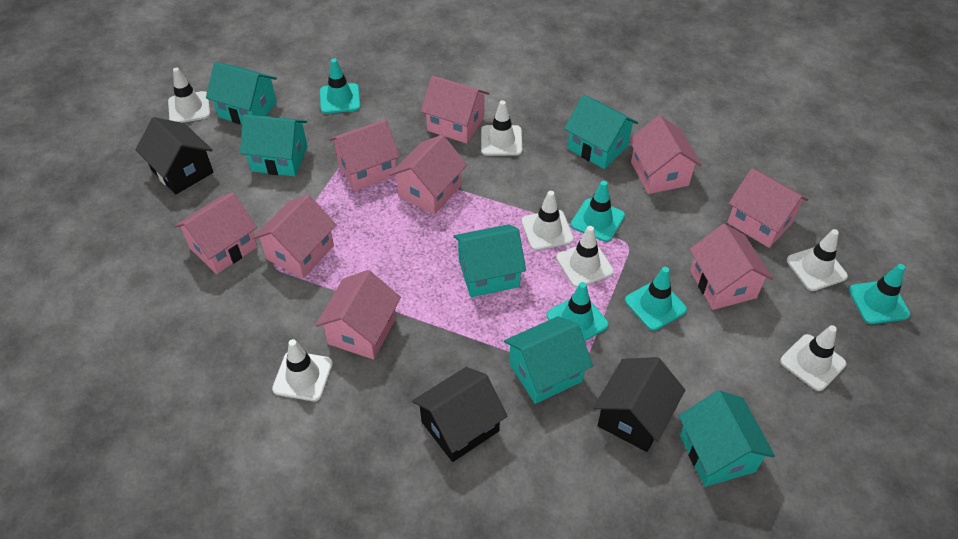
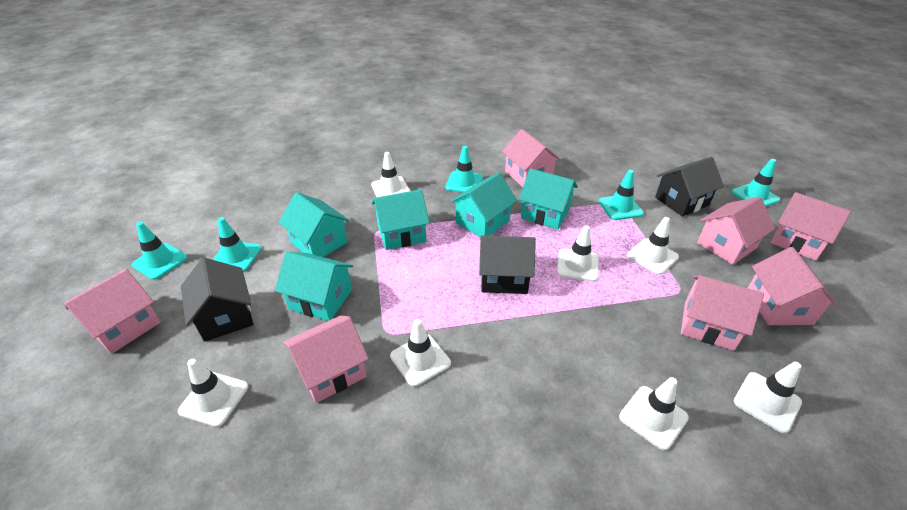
pink house: 9 -> 7
turquoise house: 6 -> 5

